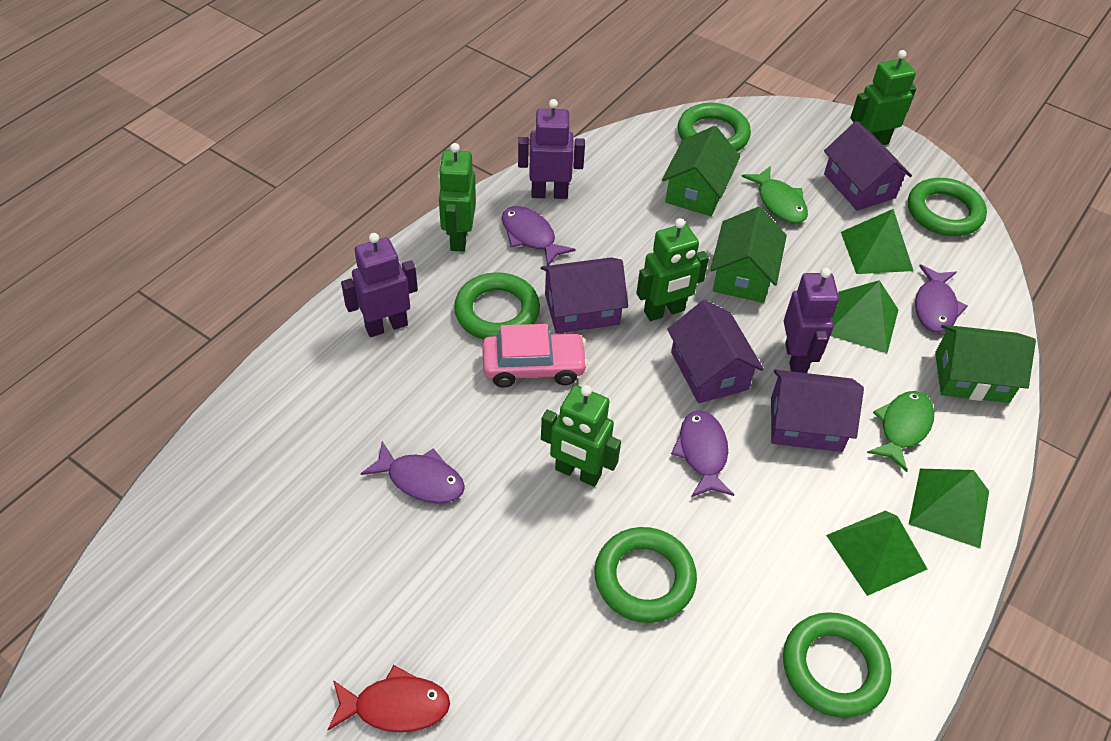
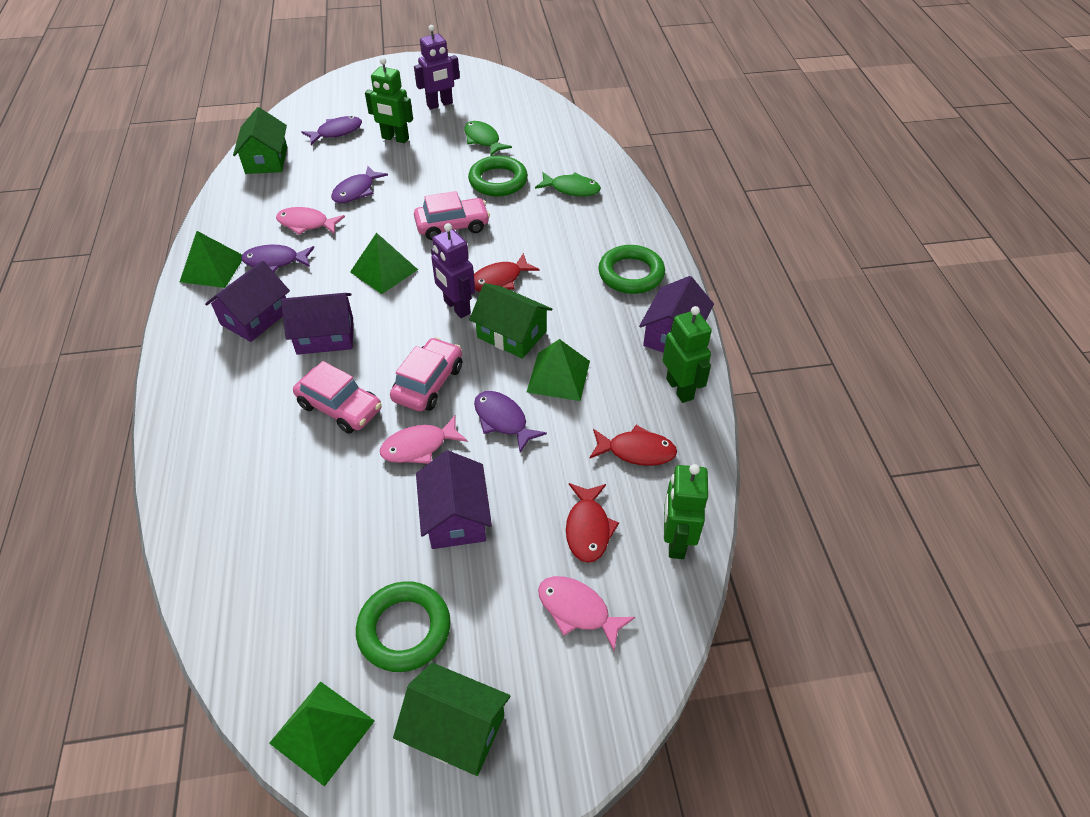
green ring: 5 -> 3
green robot: 4 -> 3
pink car: 1 -> 3
pink fish: 0 -> 3
purple robot: 3 -> 2
red fish: 1 -> 3

